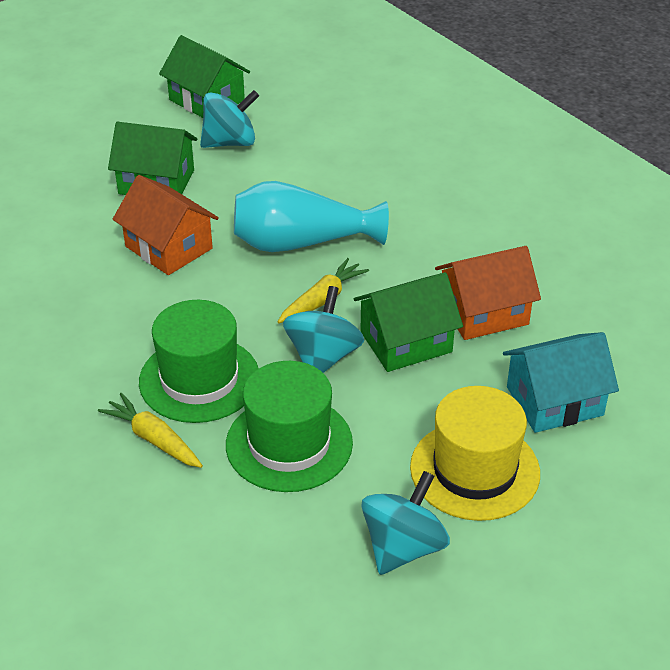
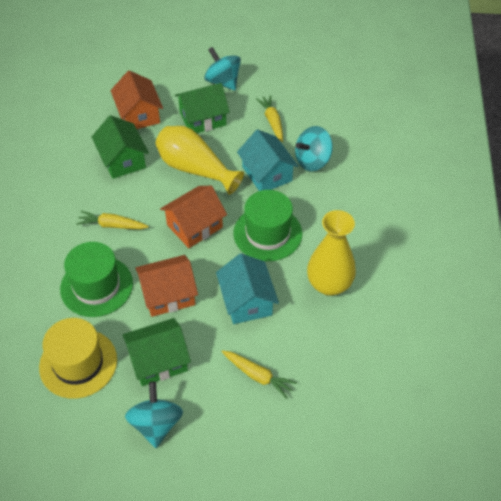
orange house: 2 -> 3
turquoise house: 1 -> 2
turquoise vase: 1 -> 0
yellow carrot: 2 -> 3
yellow vase: 0 -> 2

